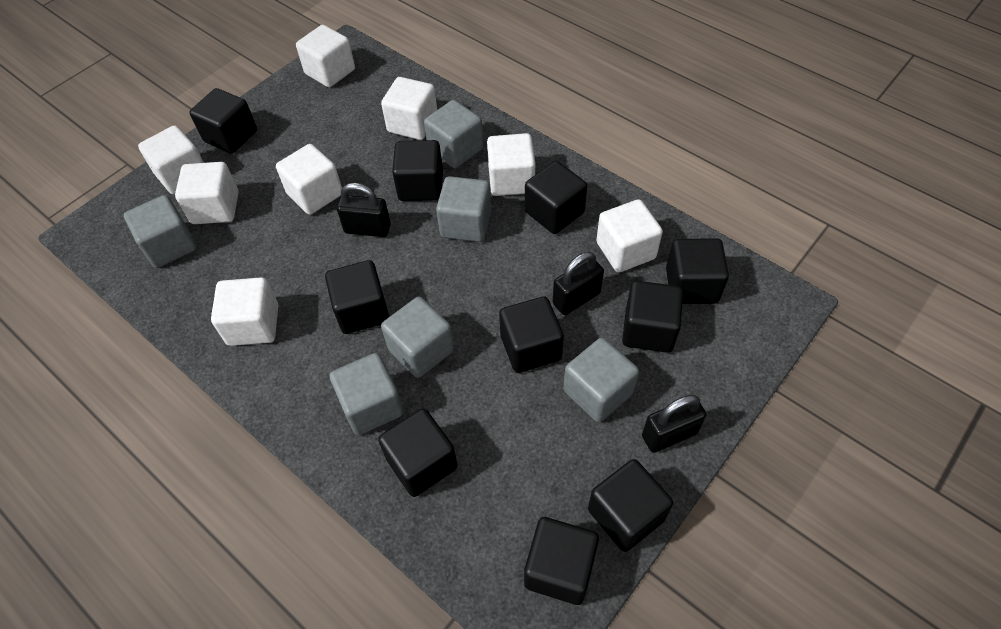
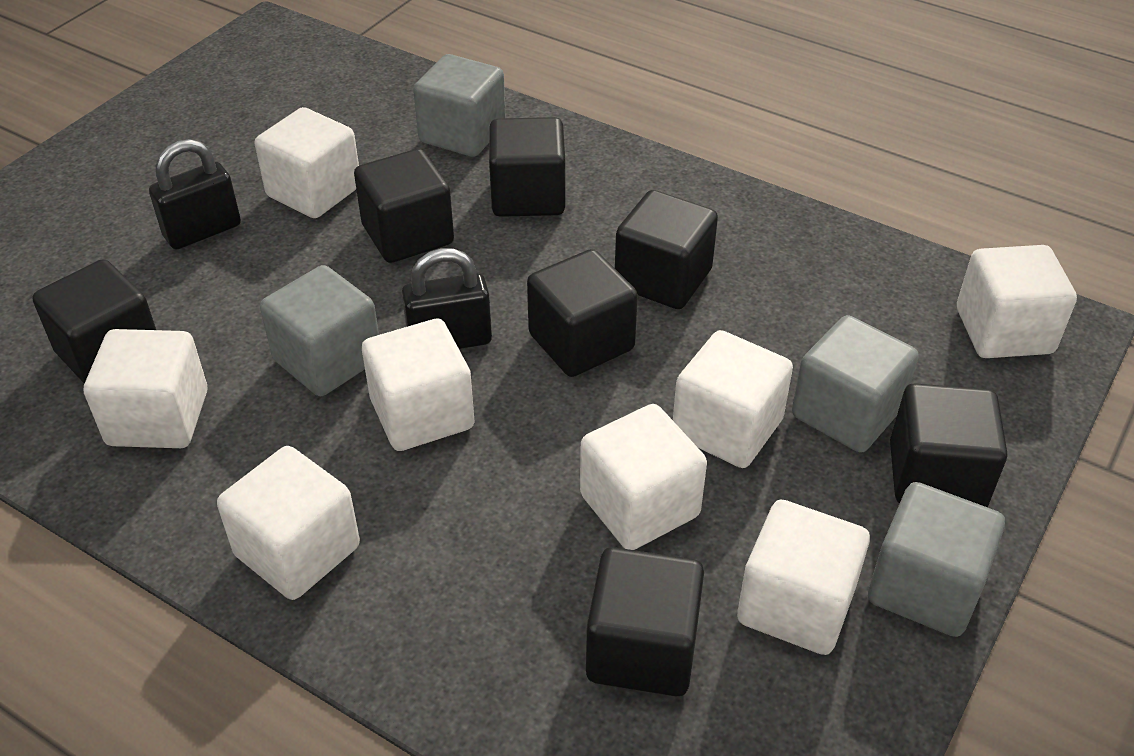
black cube: 10 -> 7
black padlock: 3 -> 2
grey cube: 6 -> 4

